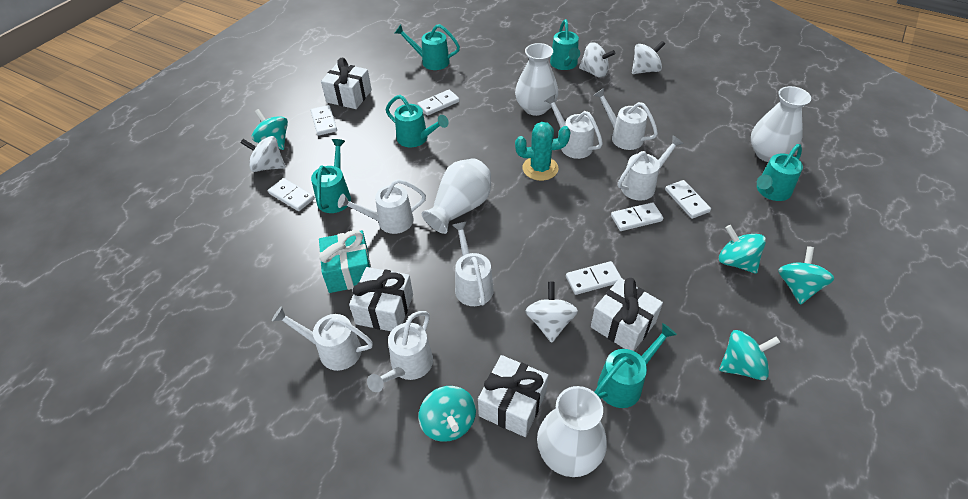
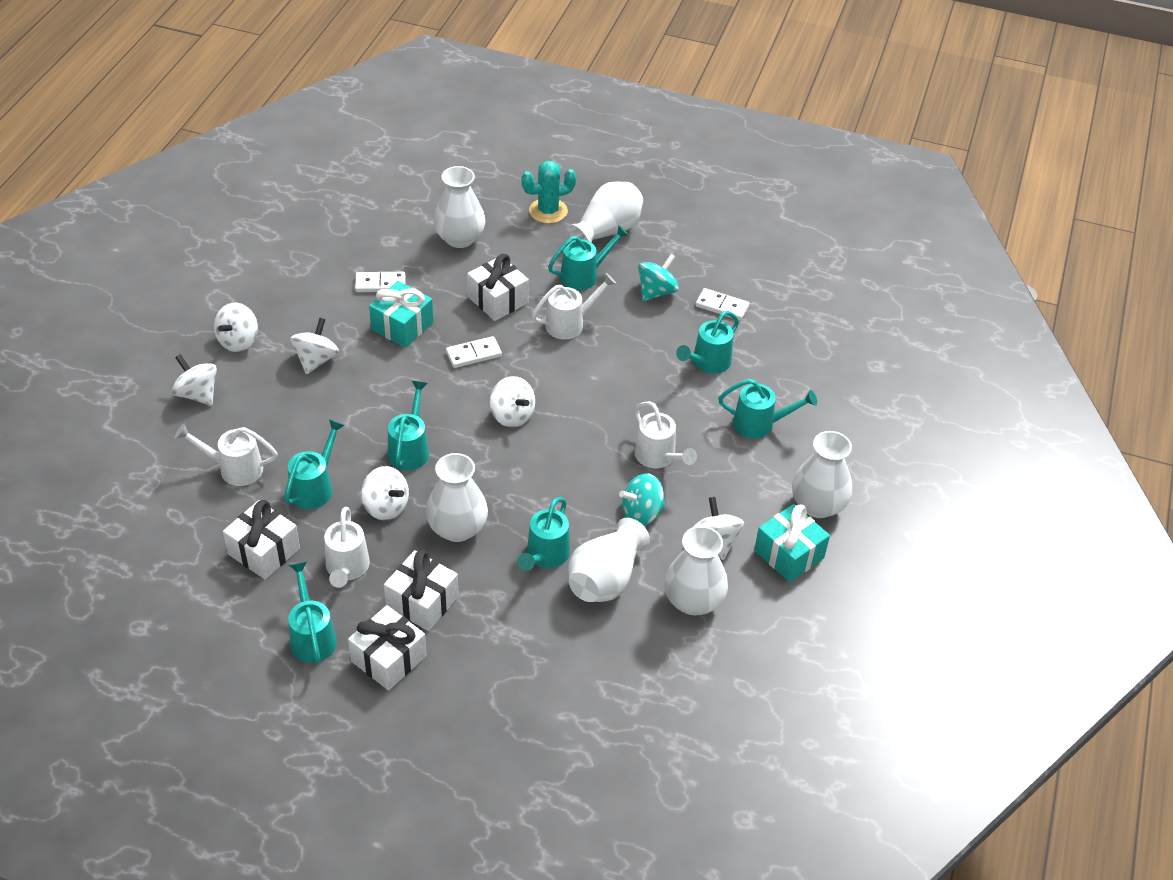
turquoise gift: 1 -> 2
turquoise spinning top: 5 -> 2
turquoise watering can: 6 -> 7
white domino: 6 -> 3
white spinning top: 4 -> 6
white vase: 4 -> 6
white watering can: 7 -> 4

